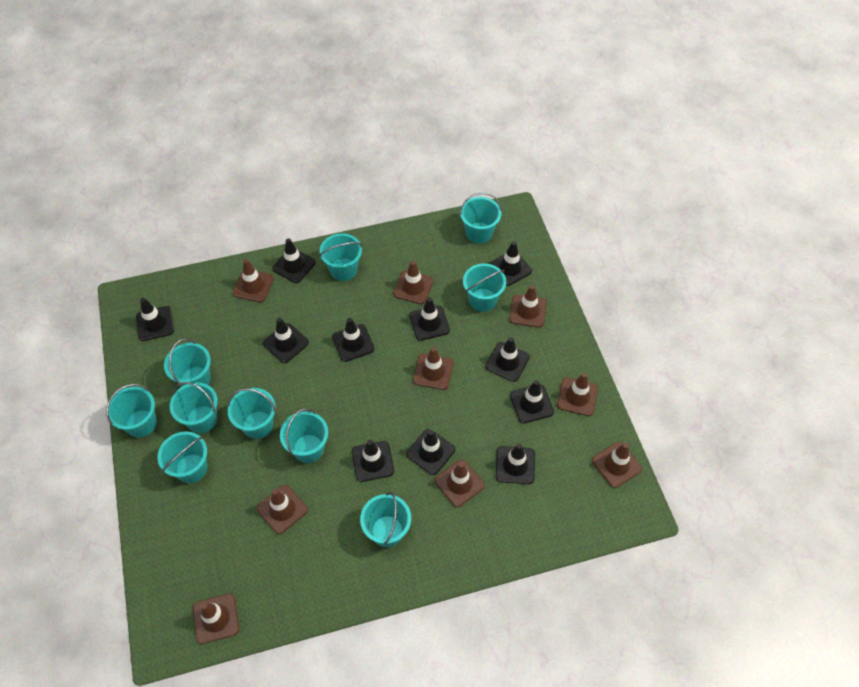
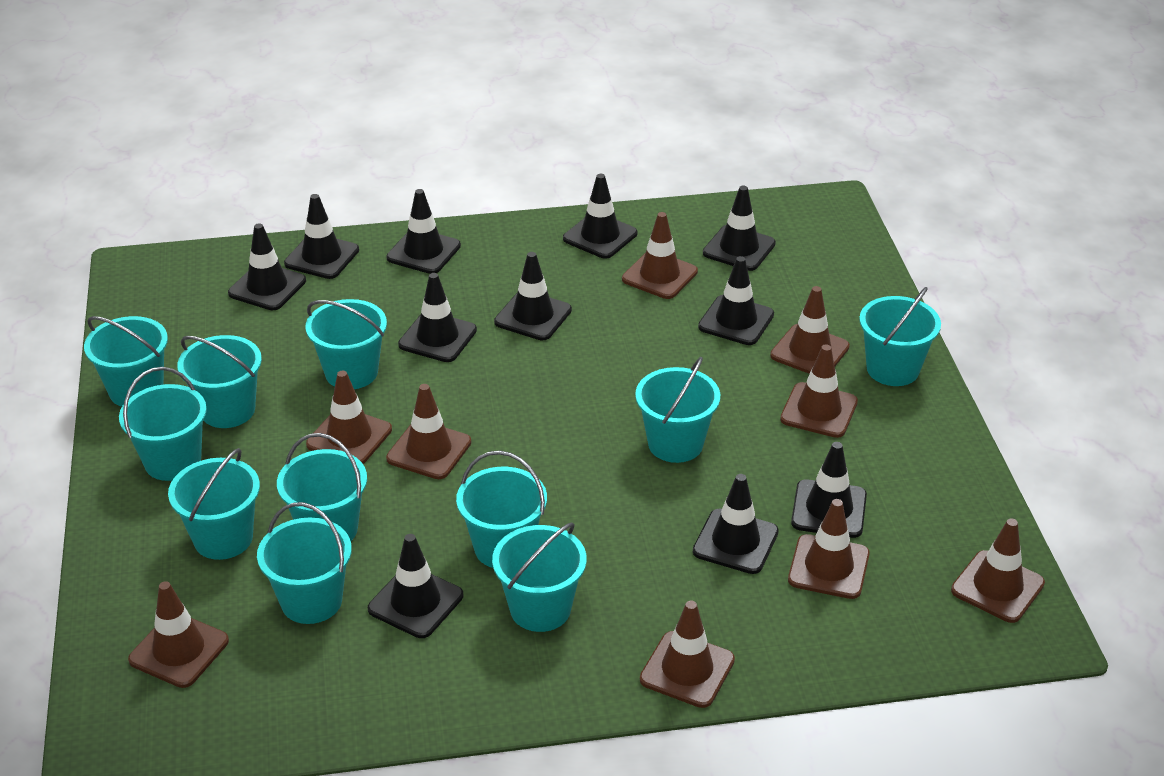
turquoise bucket: 10 -> 11

